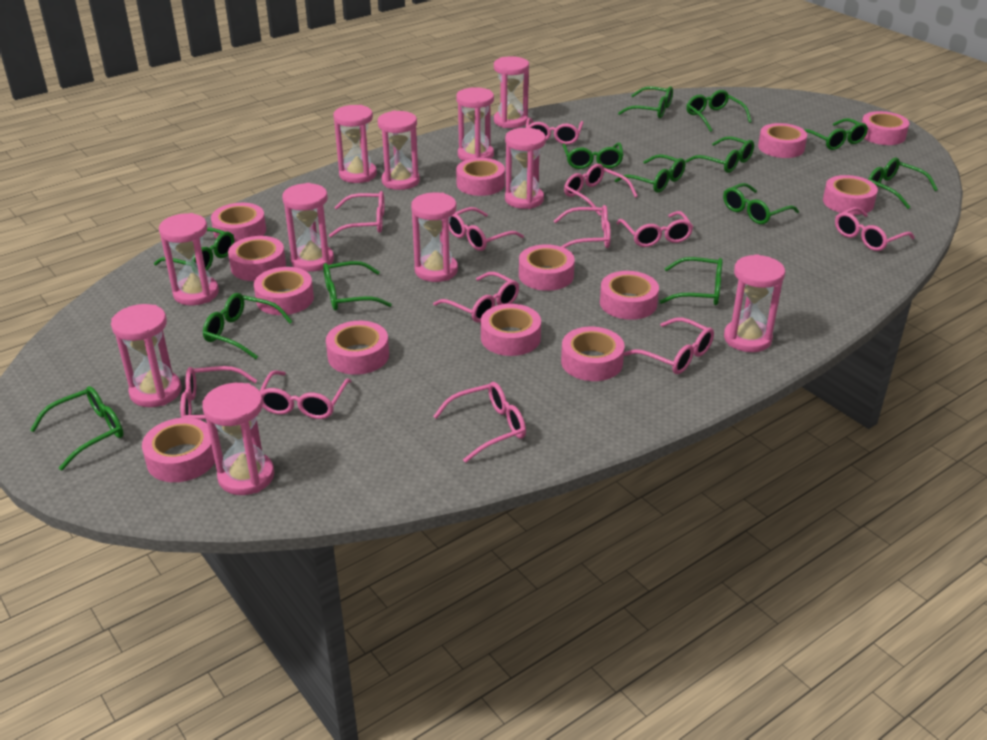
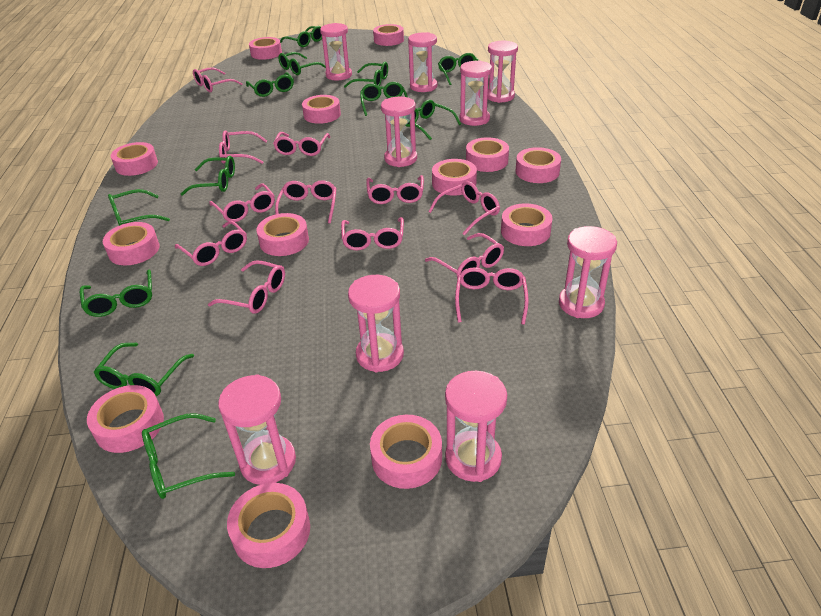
green glasses: 13 -> 12
pink hourglass: 11 -> 9

